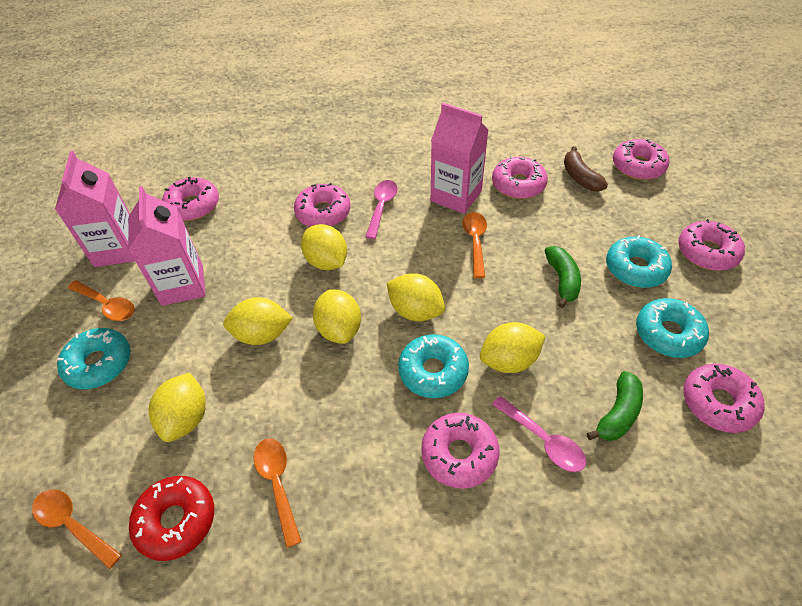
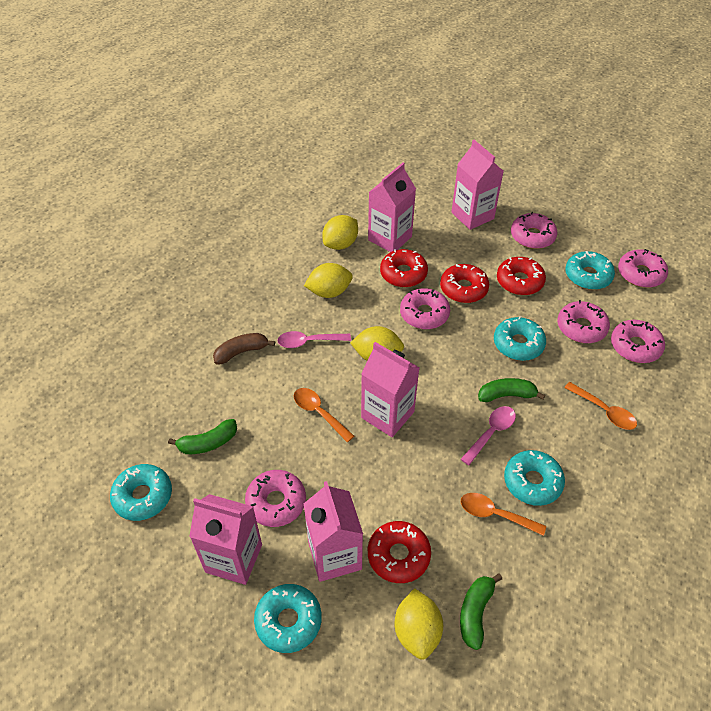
green banana: 2 -> 3
orange spoon: 4 -> 3
pink carton: 3 -> 5
pink donut: 7 -> 6
red donut: 1 -> 4
turquoise donut: 4 -> 5
yellow lemon: 6 -> 4

